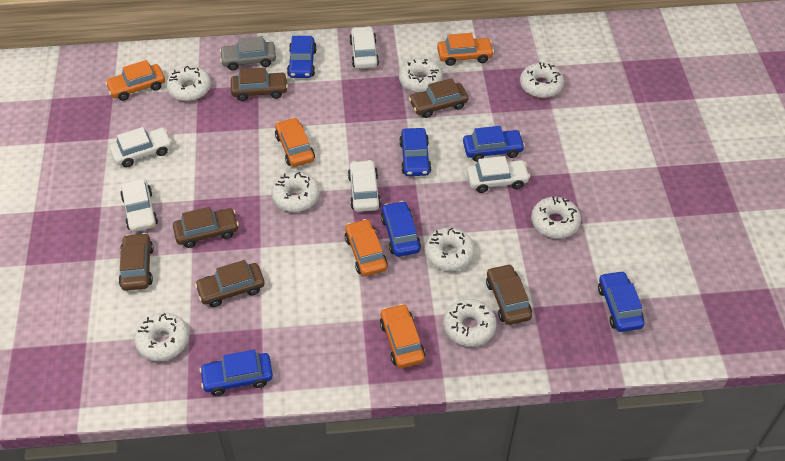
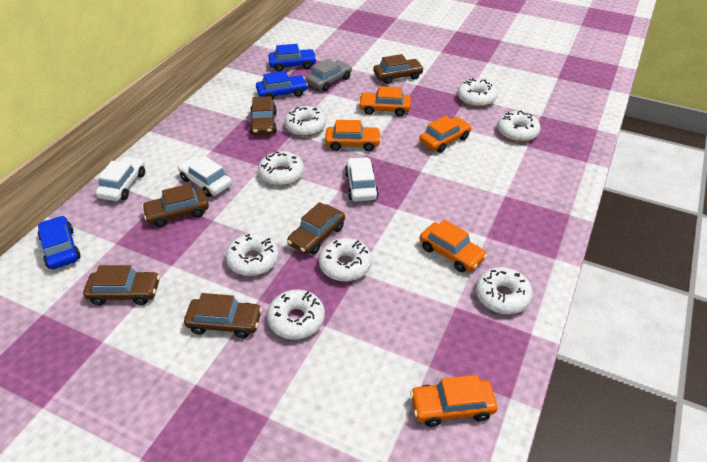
blue car: 6 -> 3
white car: 5 -> 3

